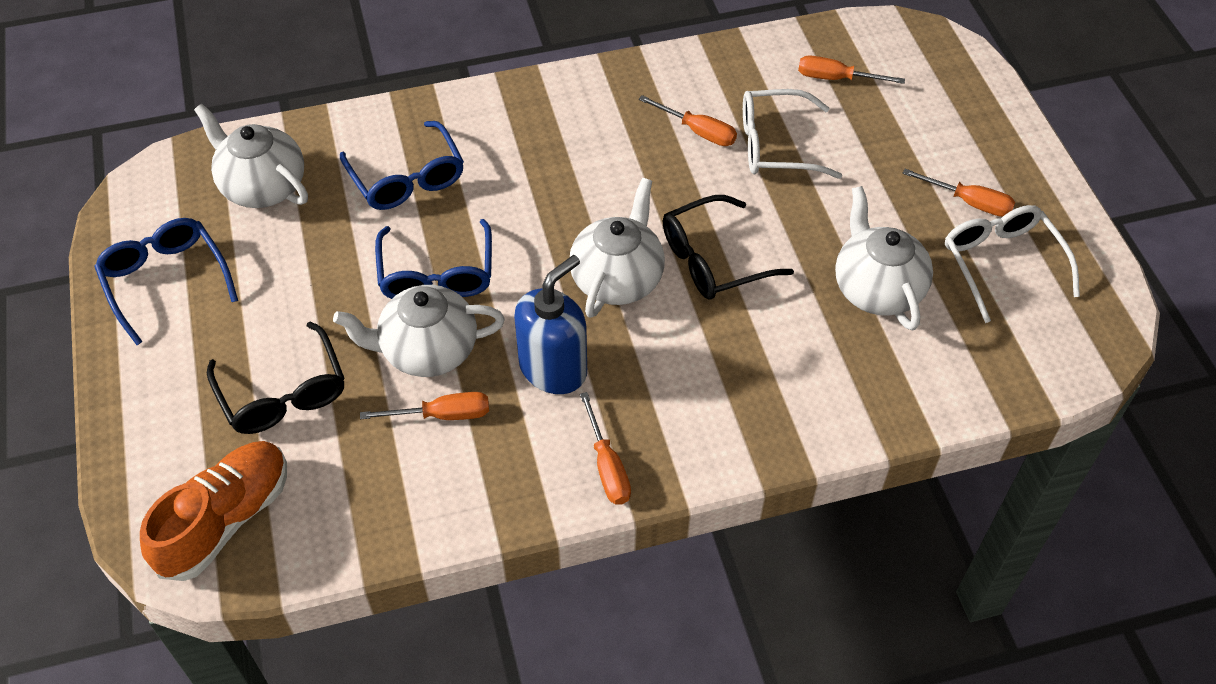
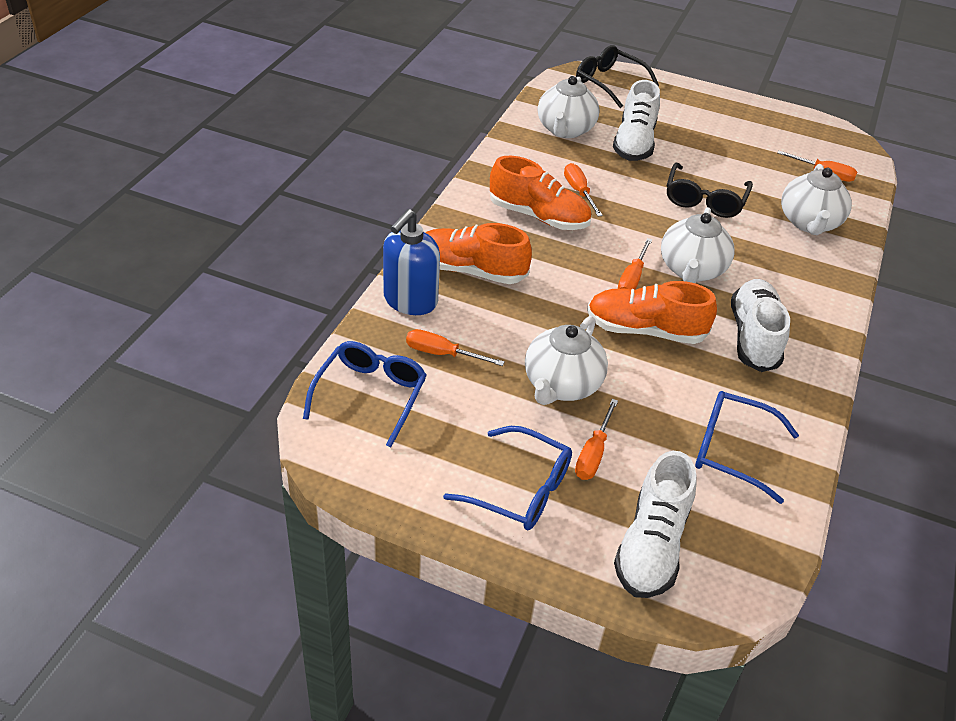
orange shoe: 1 -> 3
white glasses: 2 -> 0
white shoe: 0 -> 3

